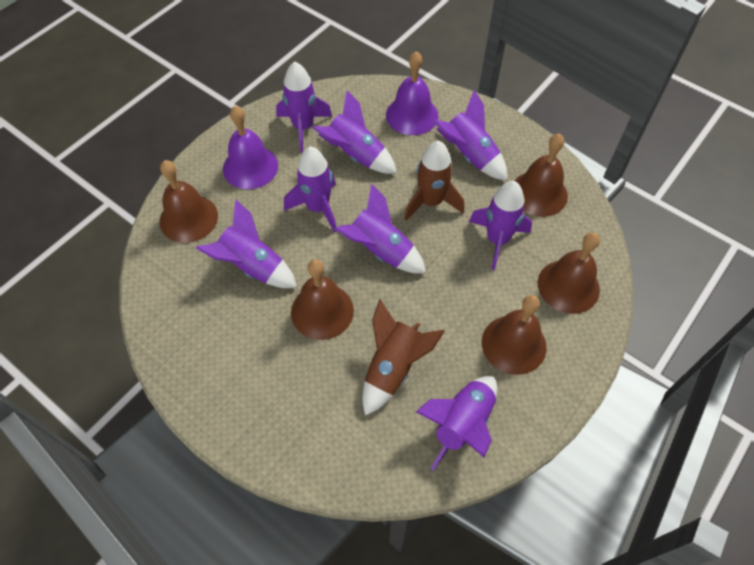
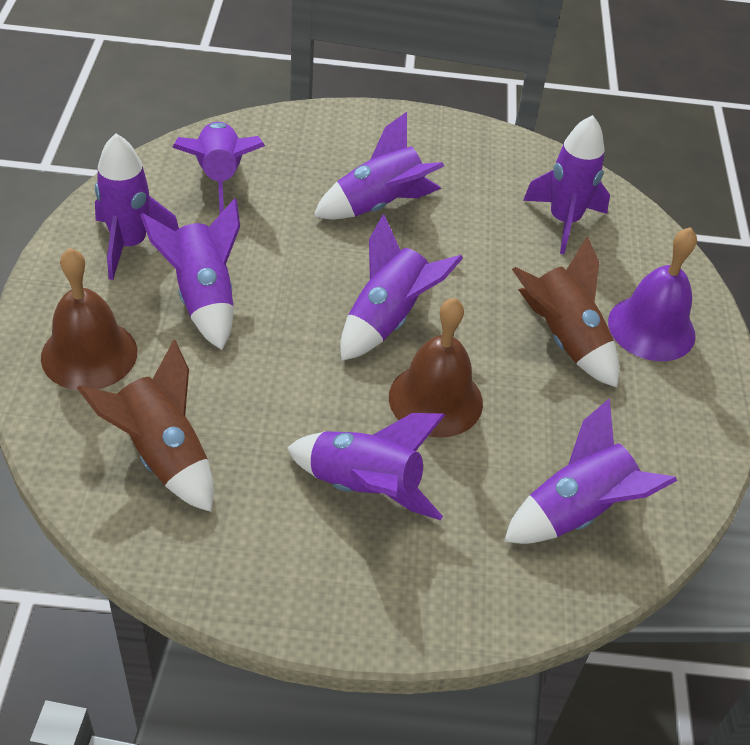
brown bell: 5 -> 2
purple bell: 2 -> 1

